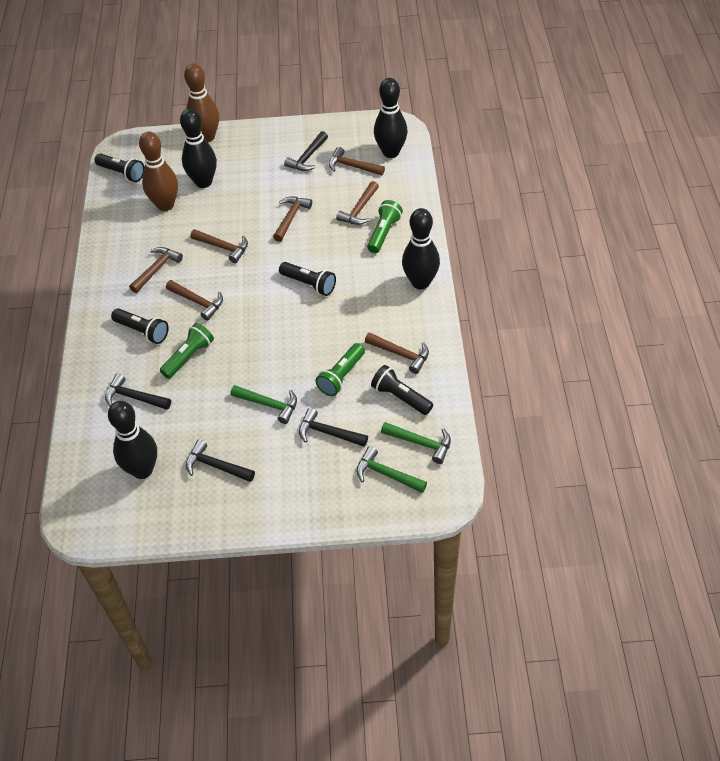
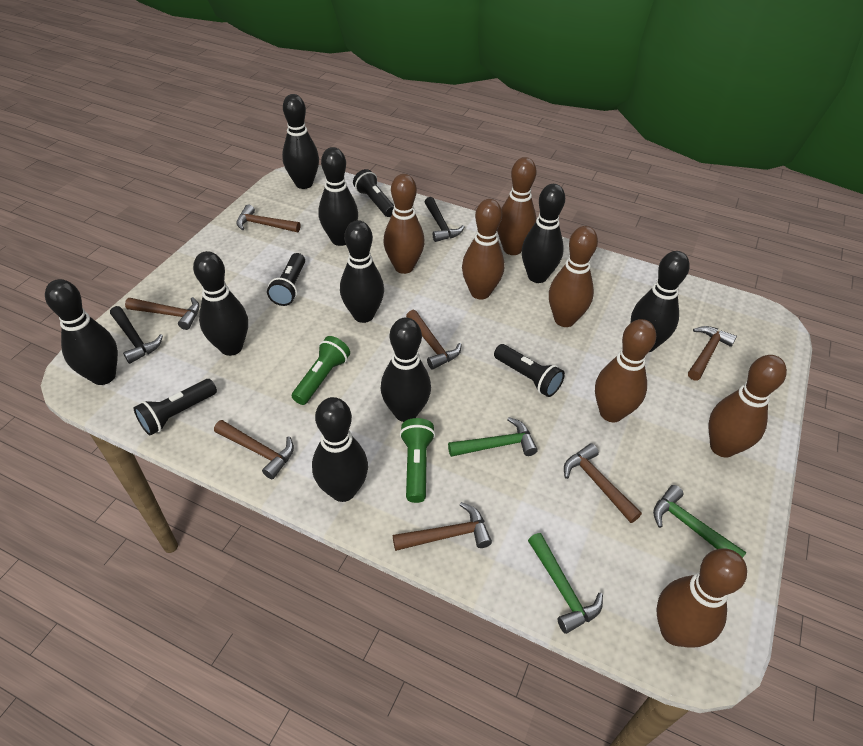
black bowling pin: 4 -> 9
black hammer: 4 -> 2
brown bowling pin: 2 -> 7
green flashlight: 3 -> 2

